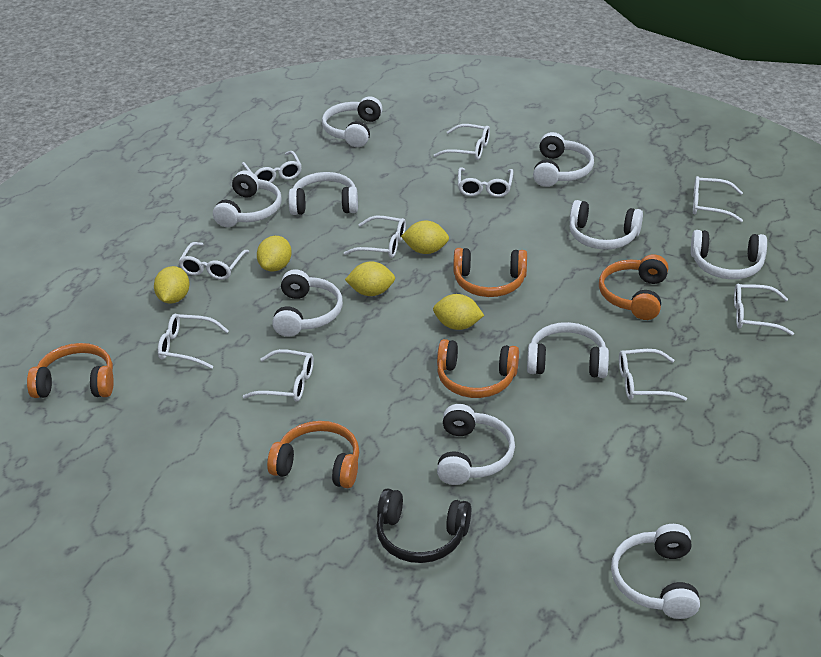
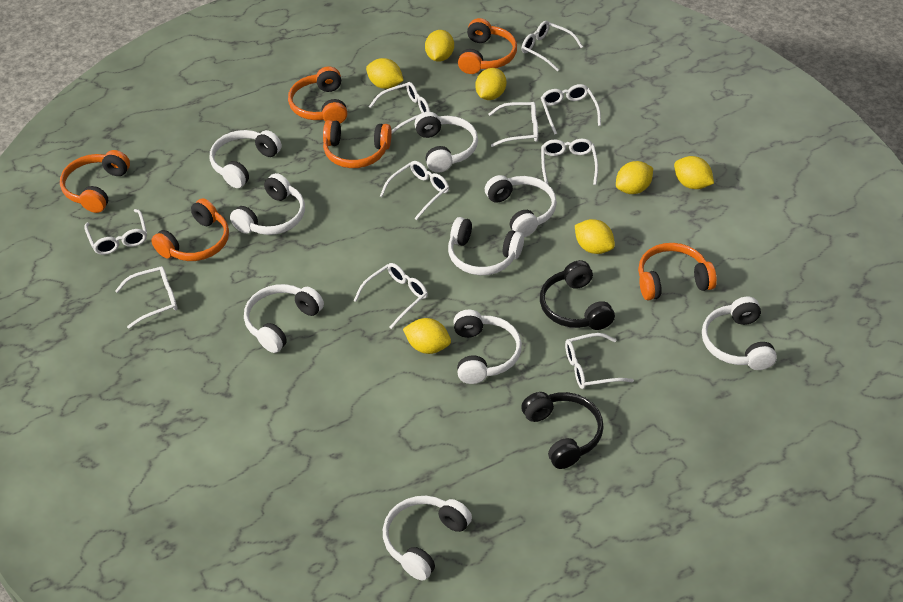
black headphones: 1 -> 2
orange headphones: 5 -> 6
white headphones: 10 -> 9
yellow lemon: 5 -> 7

